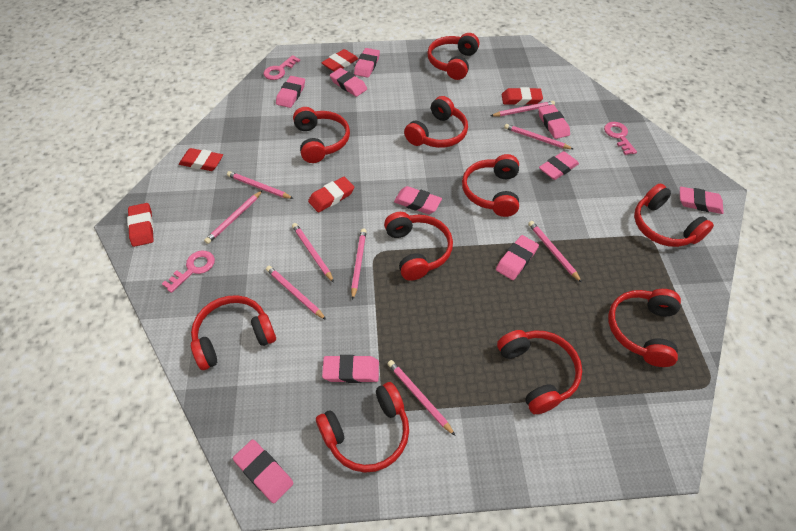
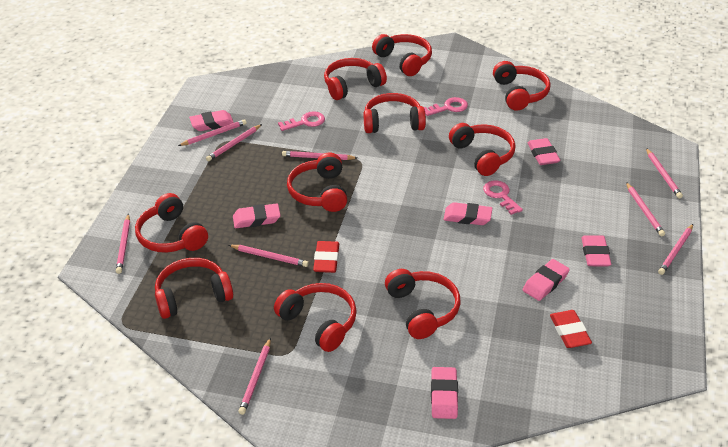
pink eraser: 10 -> 7
red eraser: 5 -> 2

